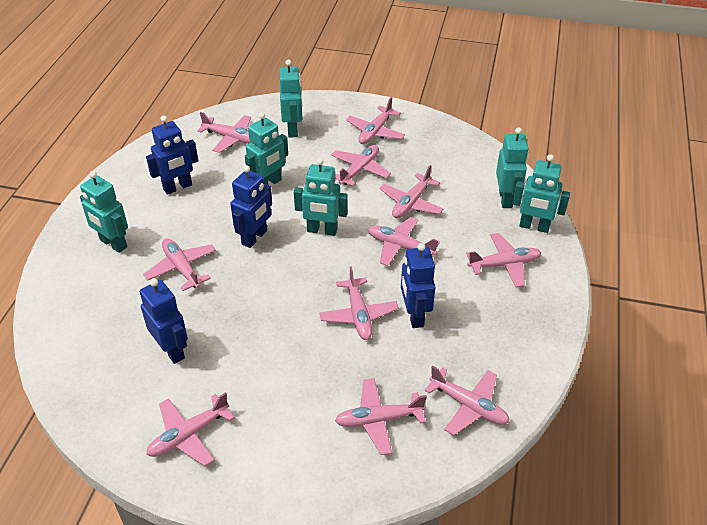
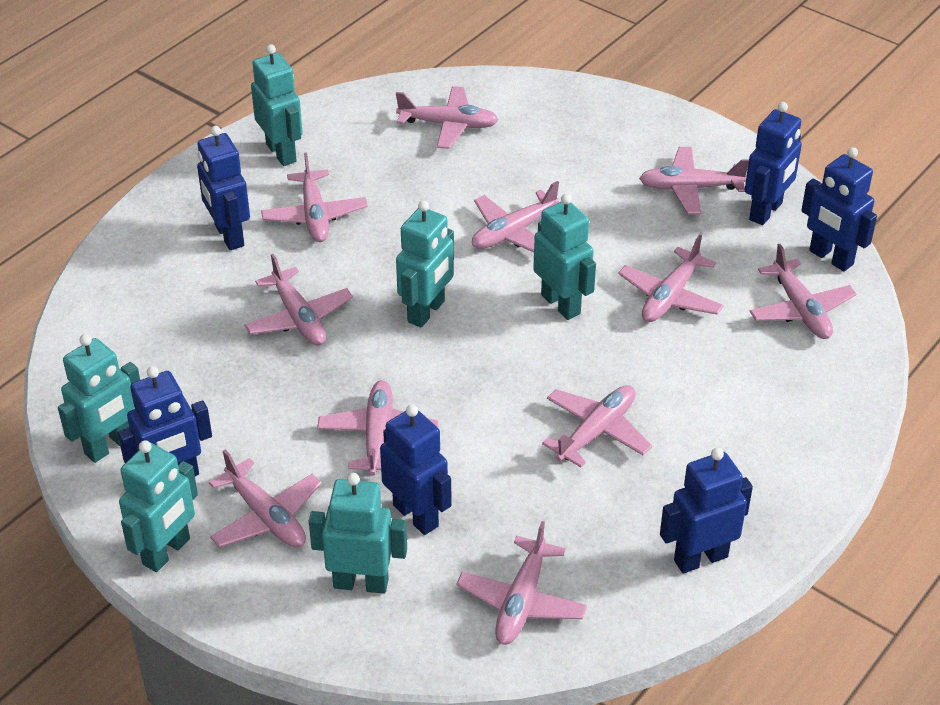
blue robot: 4 -> 6

